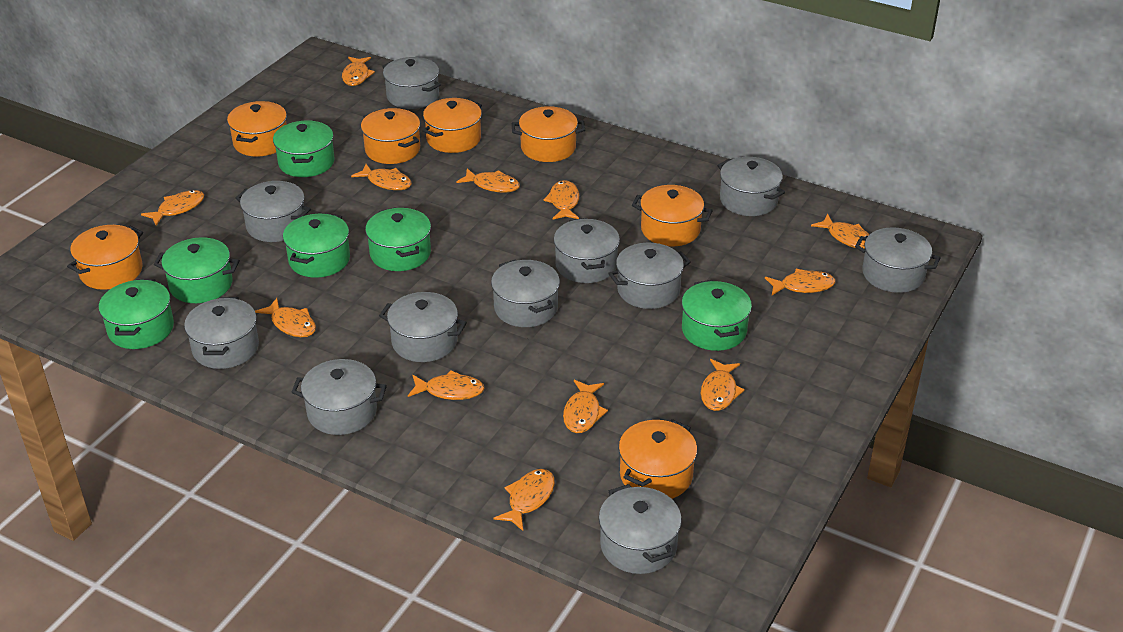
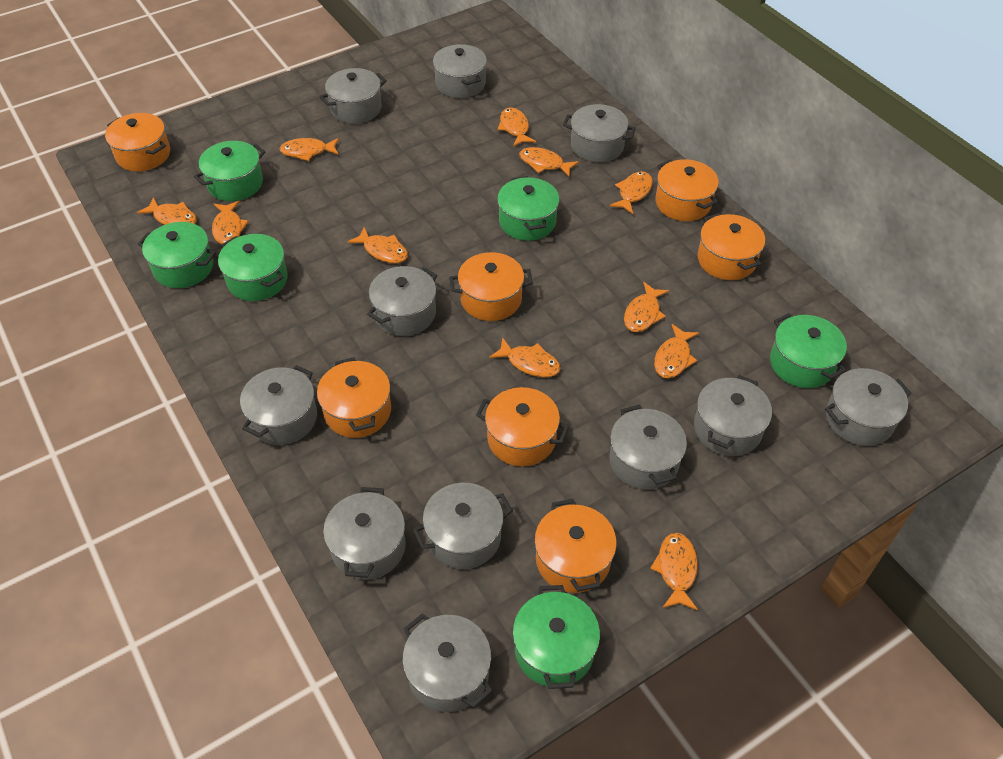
orange fish: 12 -> 11

